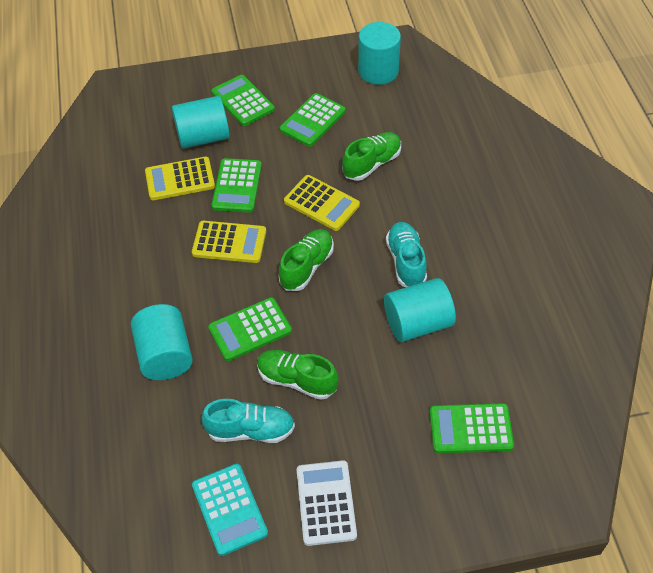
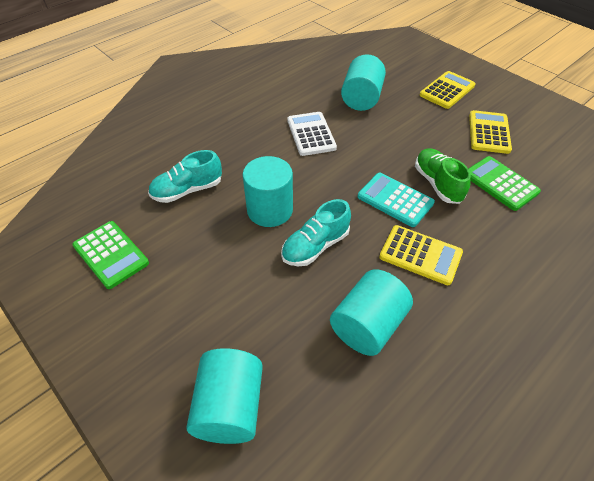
green calculator: 5 -> 2
green shoe: 3 -> 1

